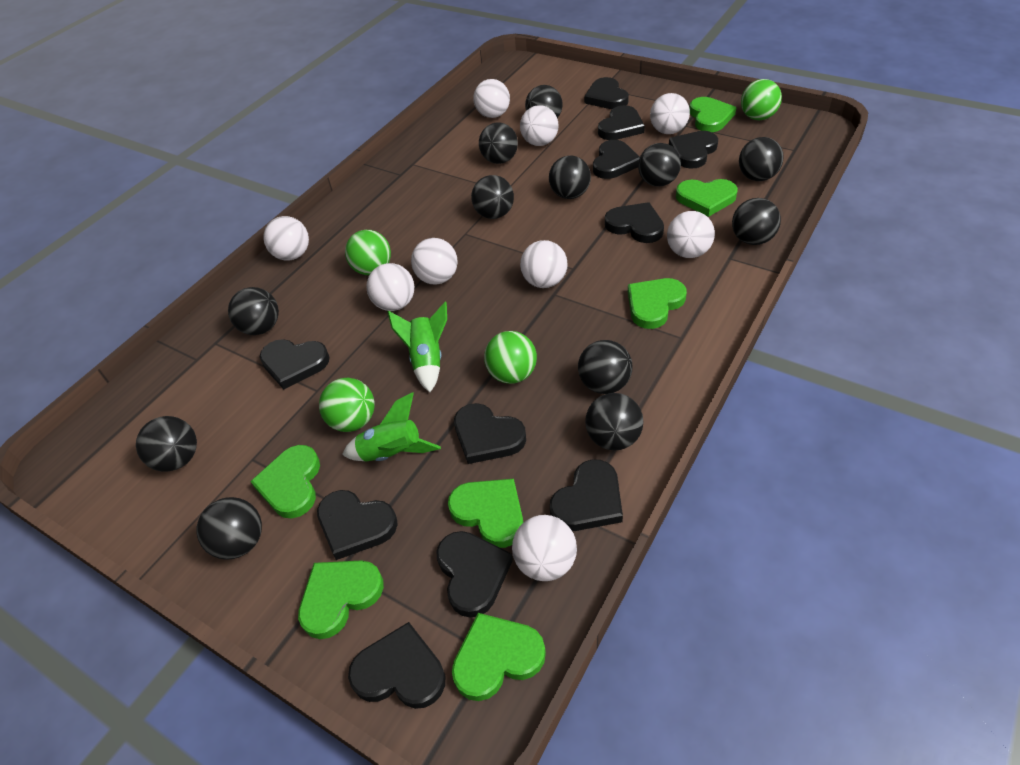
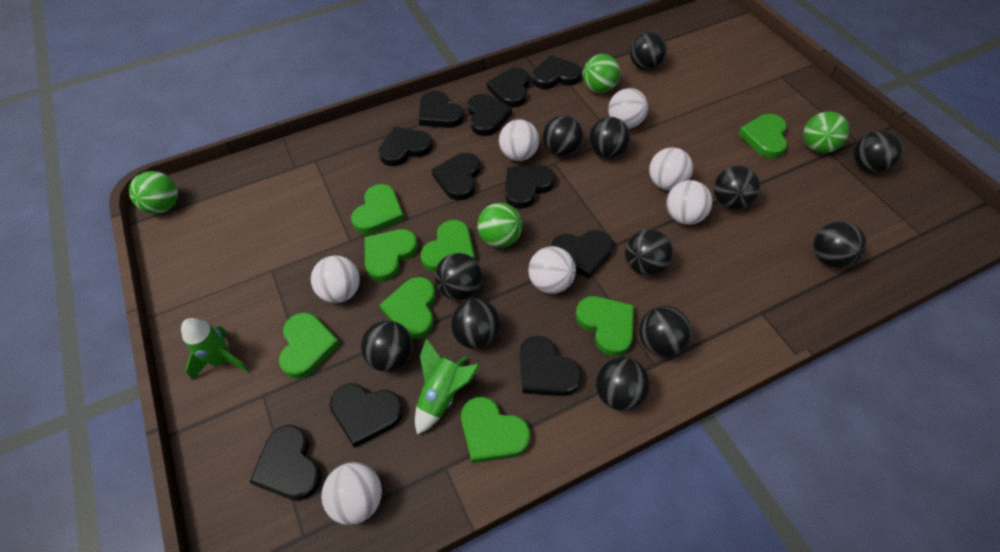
green heart: 7 -> 8
white ball: 9 -> 7

